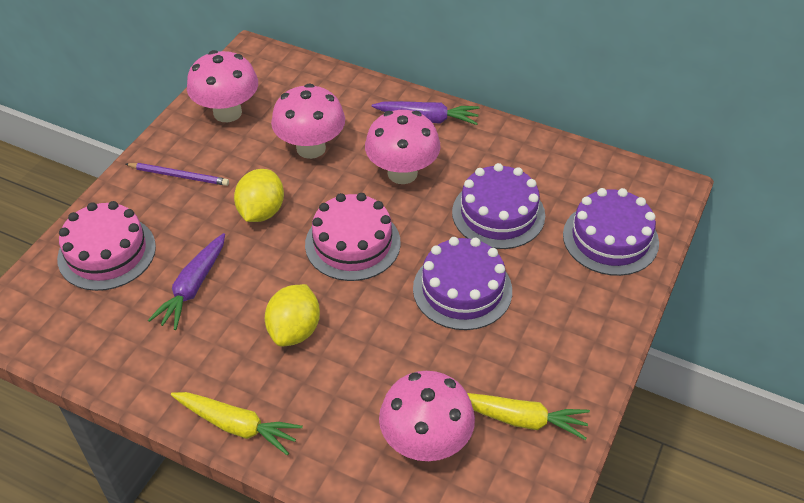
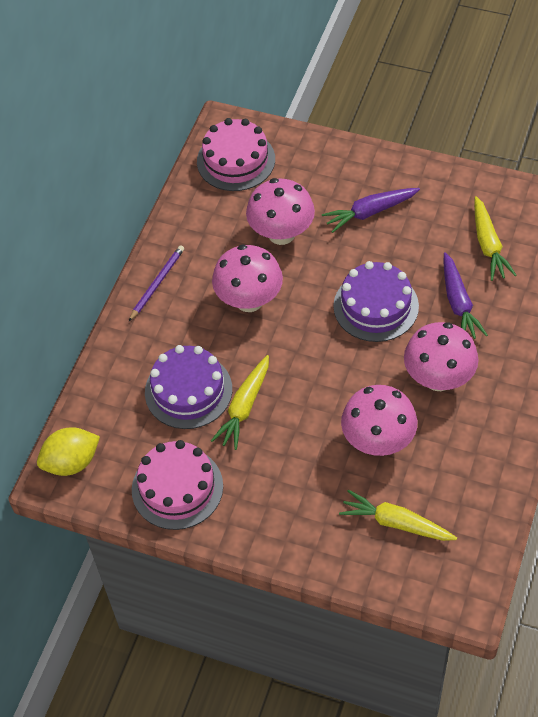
purple cake: 3 -> 2
yellow carrot: 2 -> 3
yellow lemon: 2 -> 1

